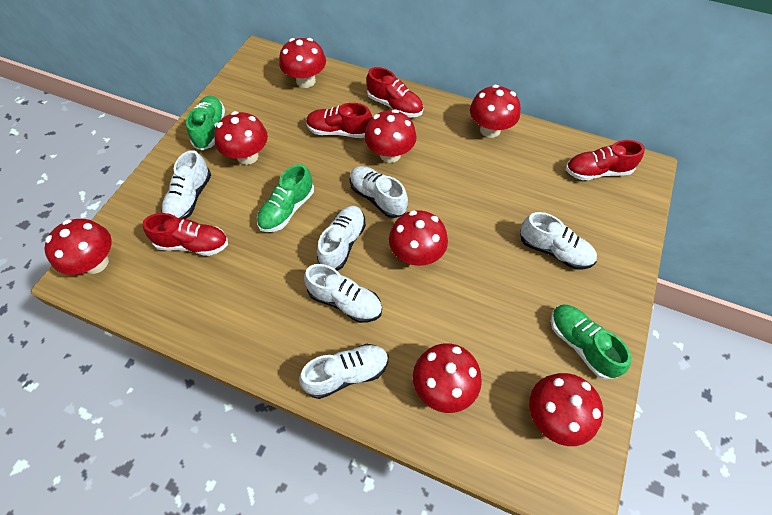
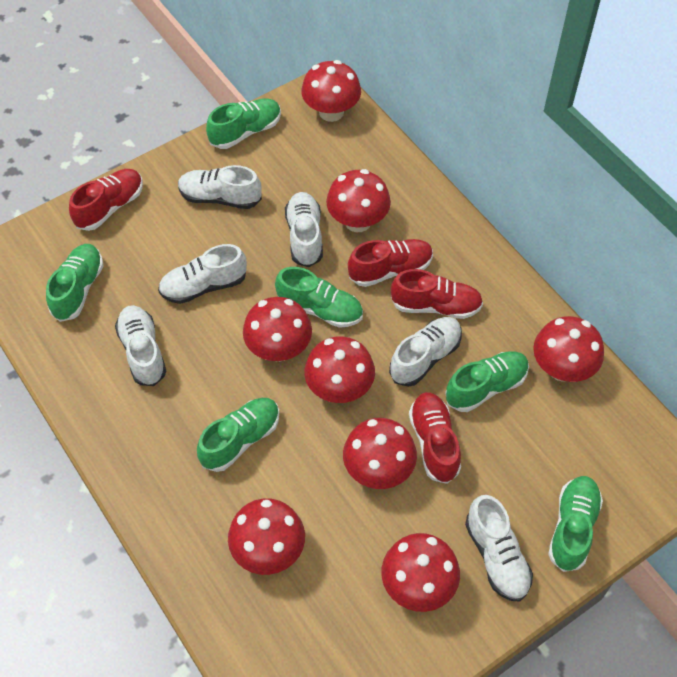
green shoe: 3 -> 6

